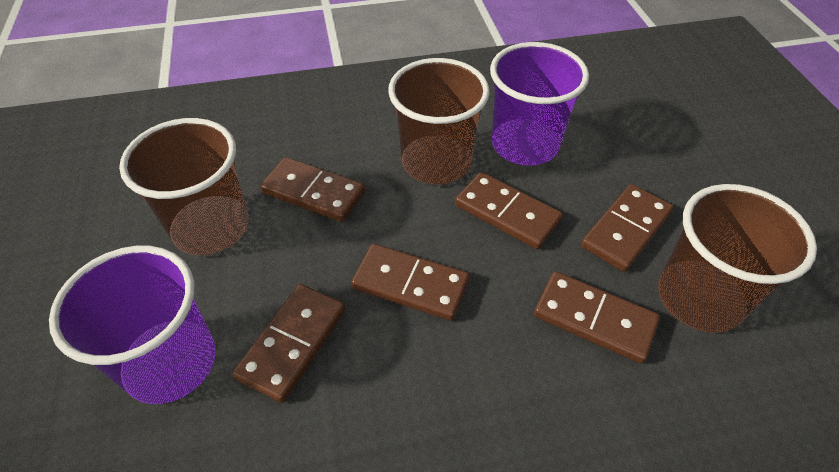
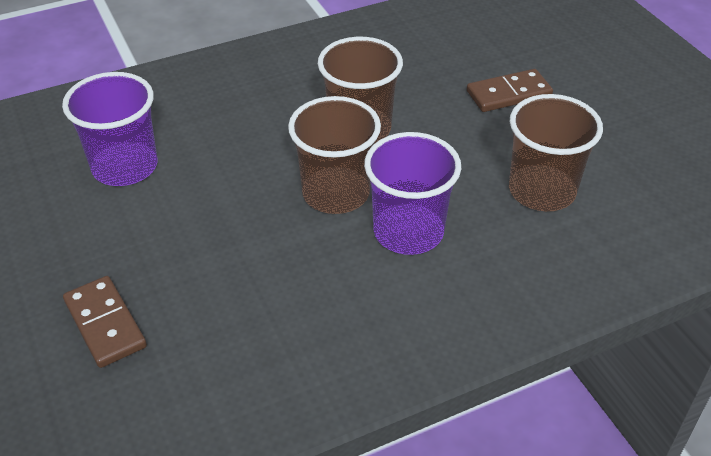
brown domino: 6 -> 2

